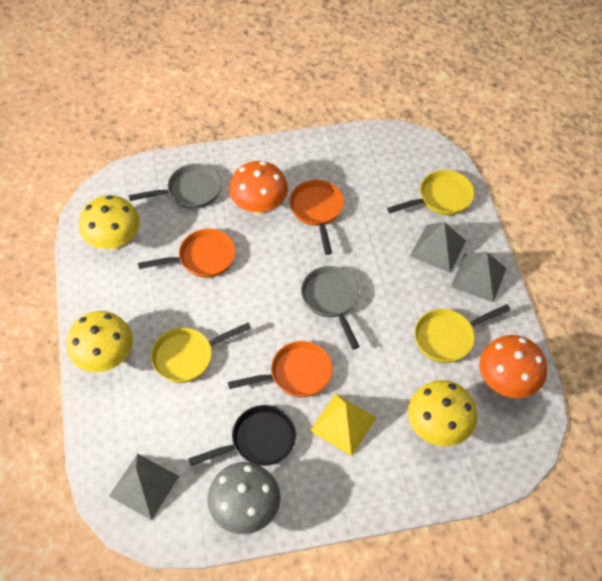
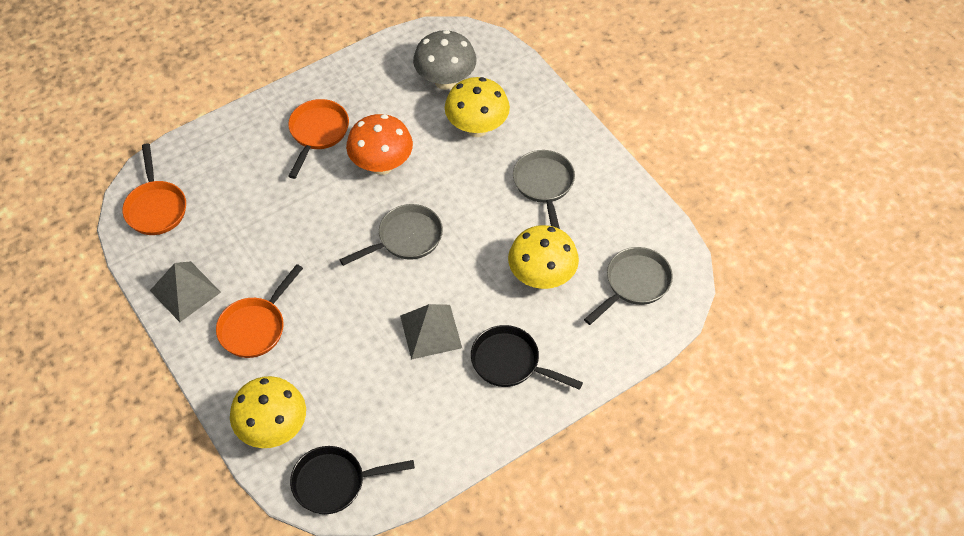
black pan: 1 -> 2
grey pan: 2 -> 3
grey pyramid: 3 -> 2
orange mushroom: 2 -> 1
yellow pan: 3 -> 0
yellow pyramid: 1 -> 0

